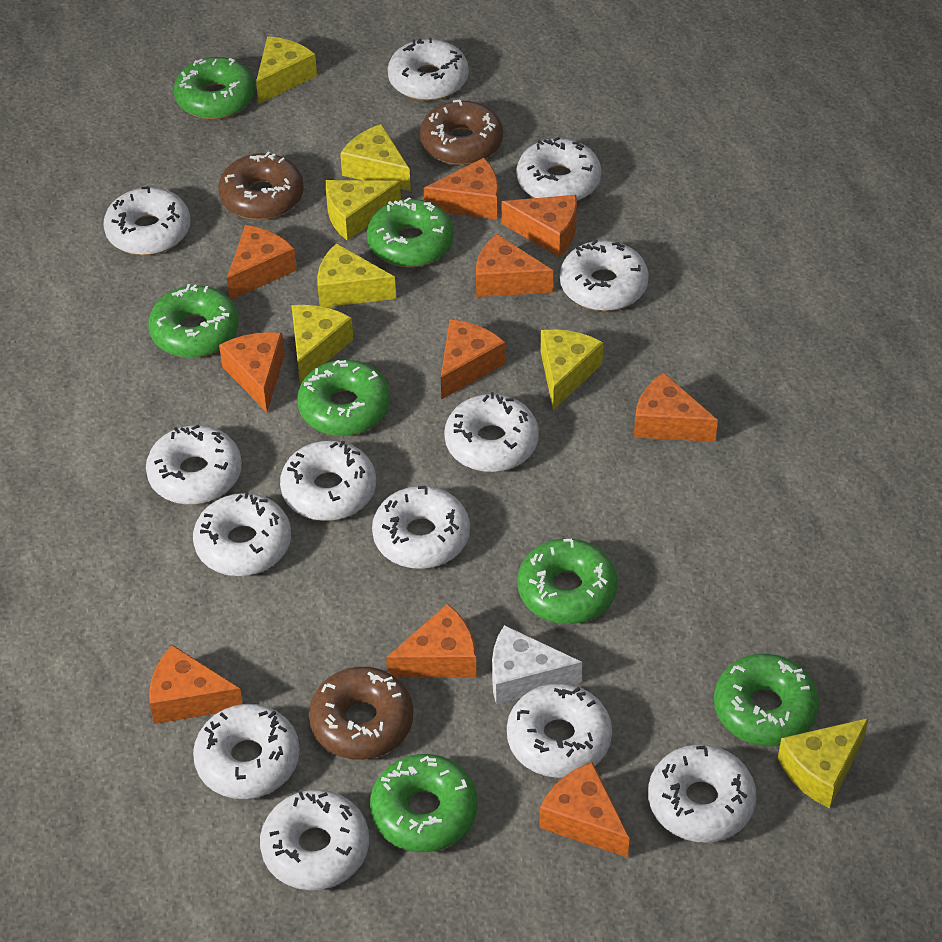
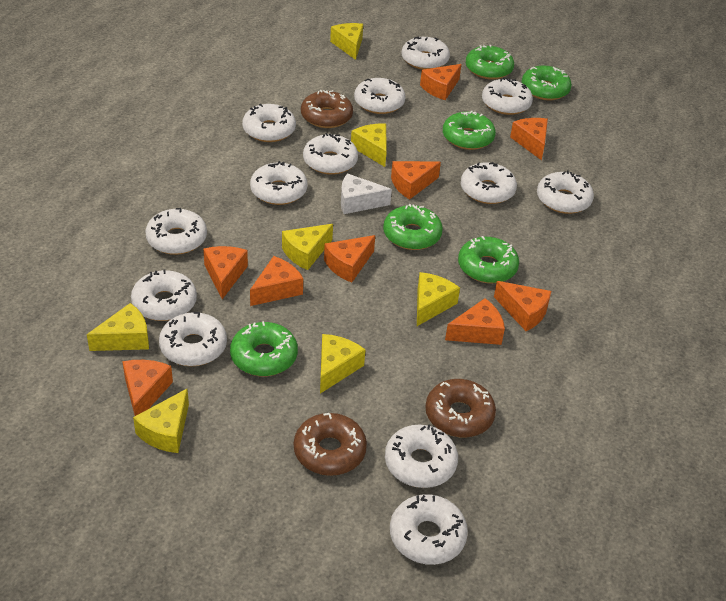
green donut: 7 -> 6
orange cheese: 10 -> 9

